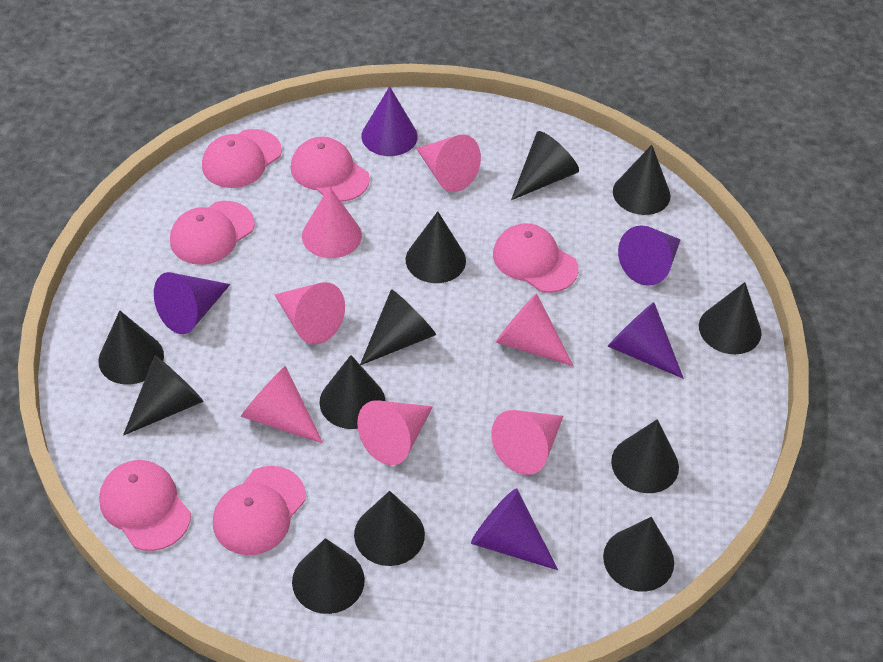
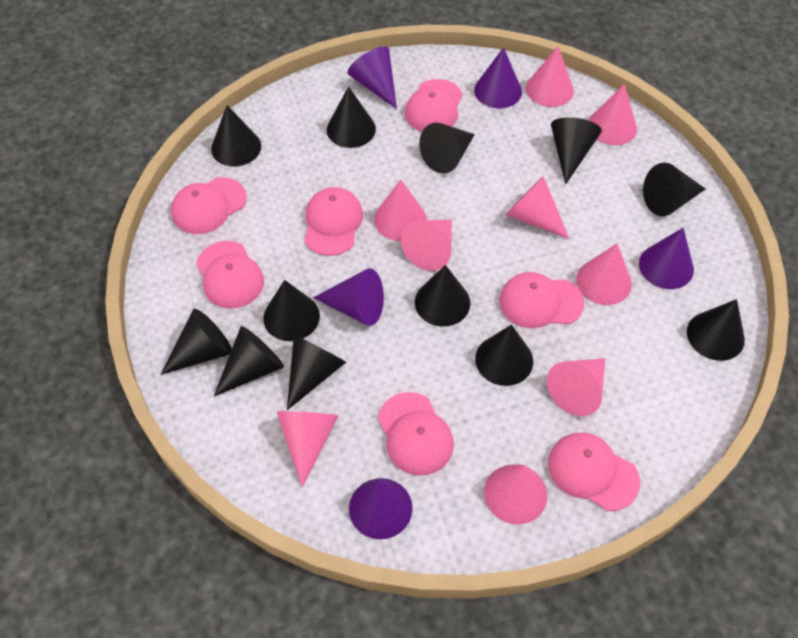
pink cap: 6 -> 7
pink cone: 7 -> 9

